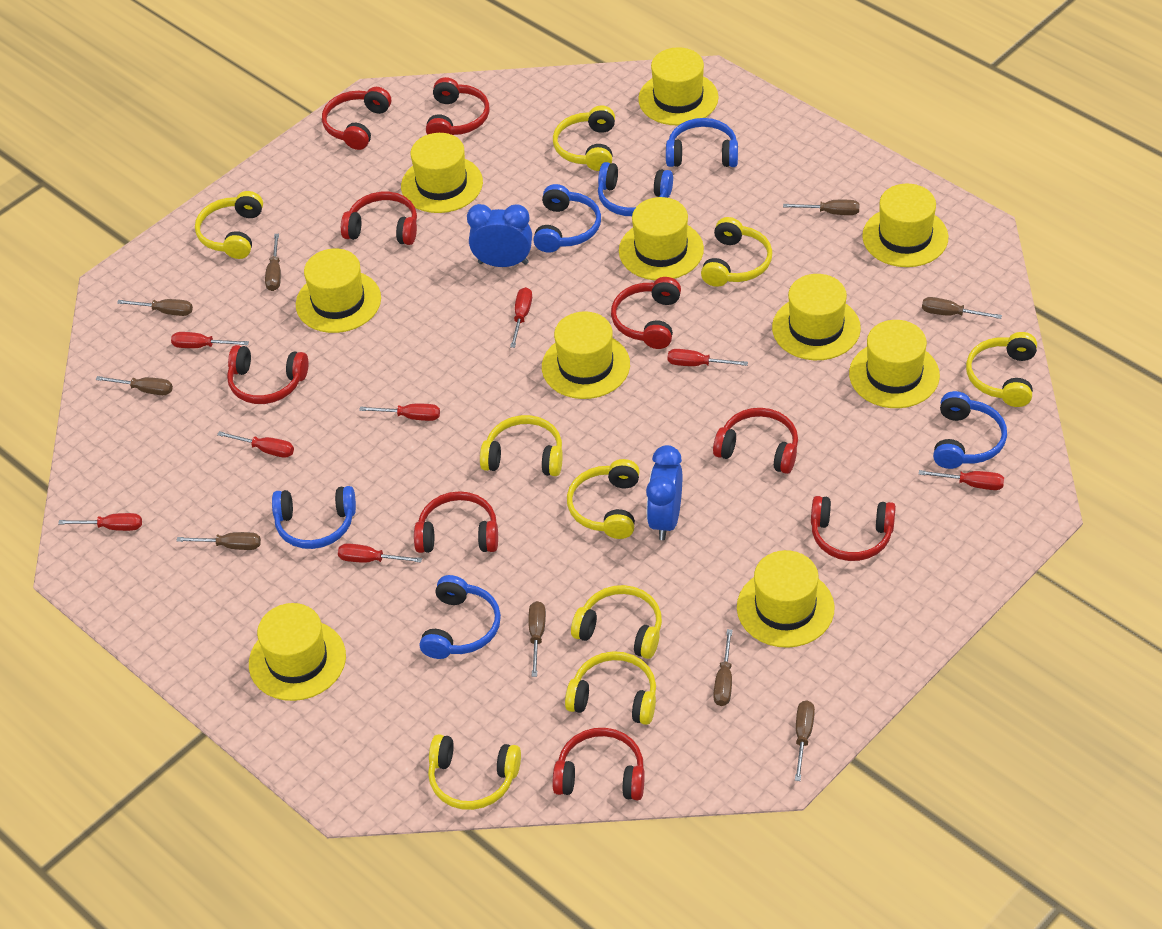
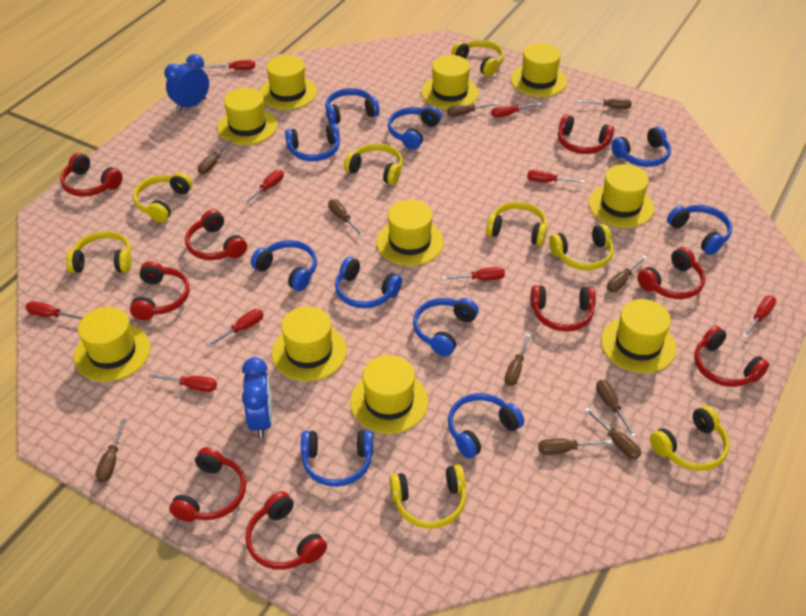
blue headphones: 6 -> 10
brown screwdriver: 9 -> 10
red screwdriver: 8 -> 9
yellow headphones: 9 -> 8

